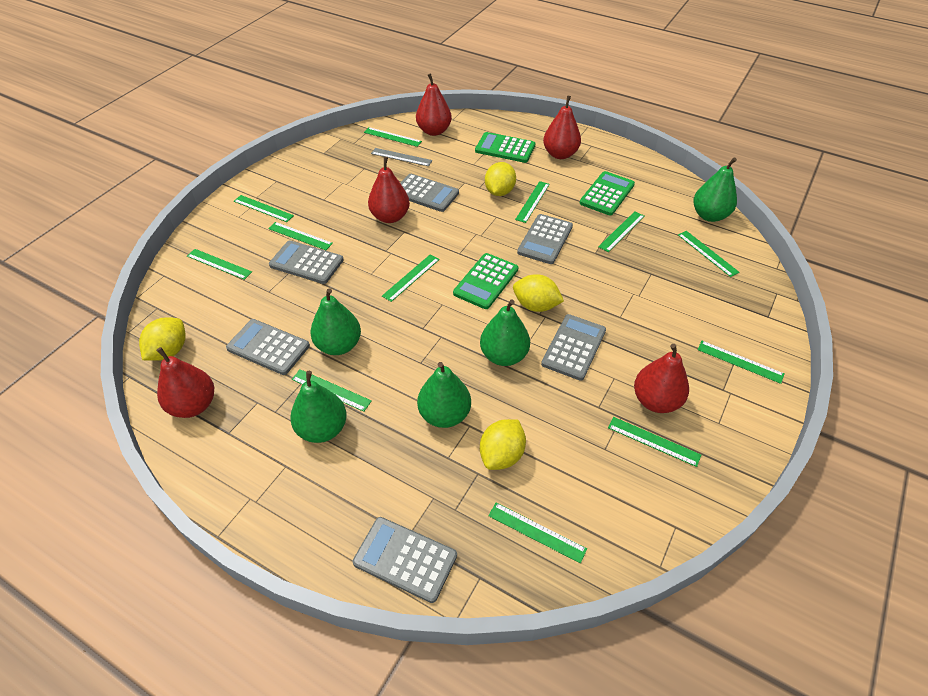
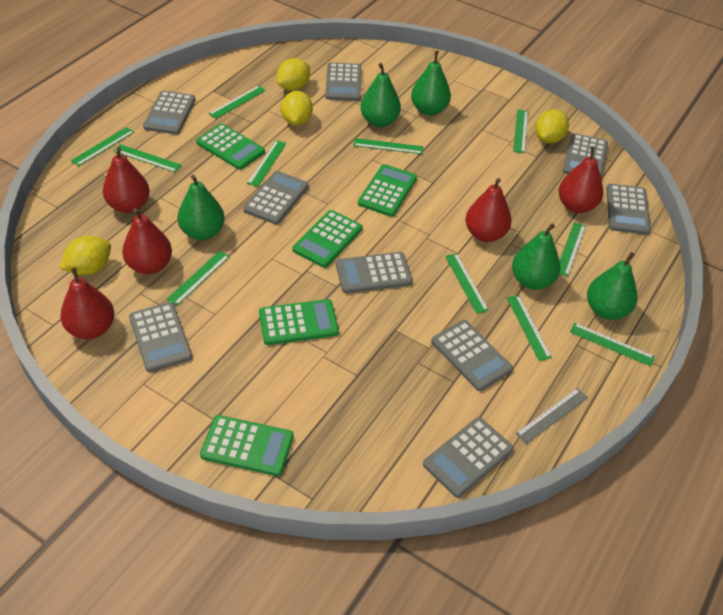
green calculator: 3 -> 5
green ruler: 12 -> 11
grey calculator: 6 -> 9

